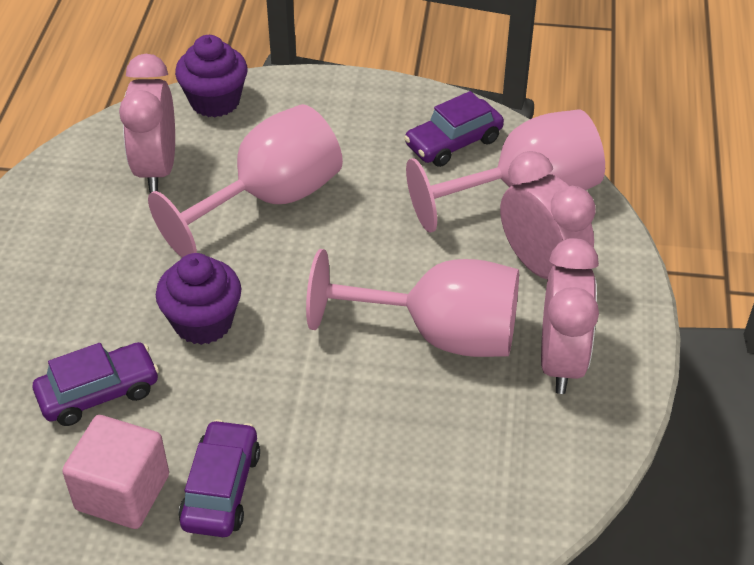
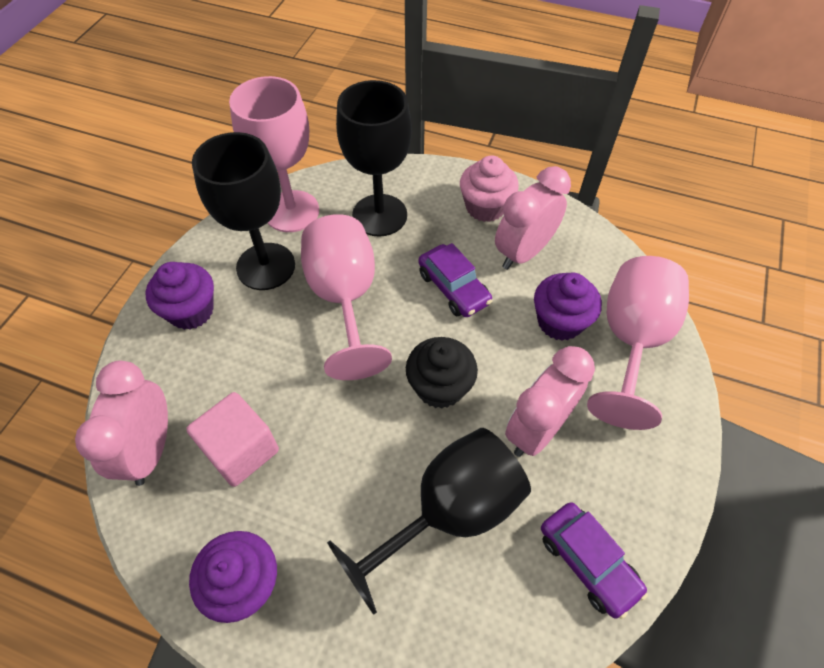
black cupcake: 0 -> 1
black goblet: 0 -> 3
pink cupcake: 0 -> 1
purple car: 3 -> 2
purple cupcake: 2 -> 3

